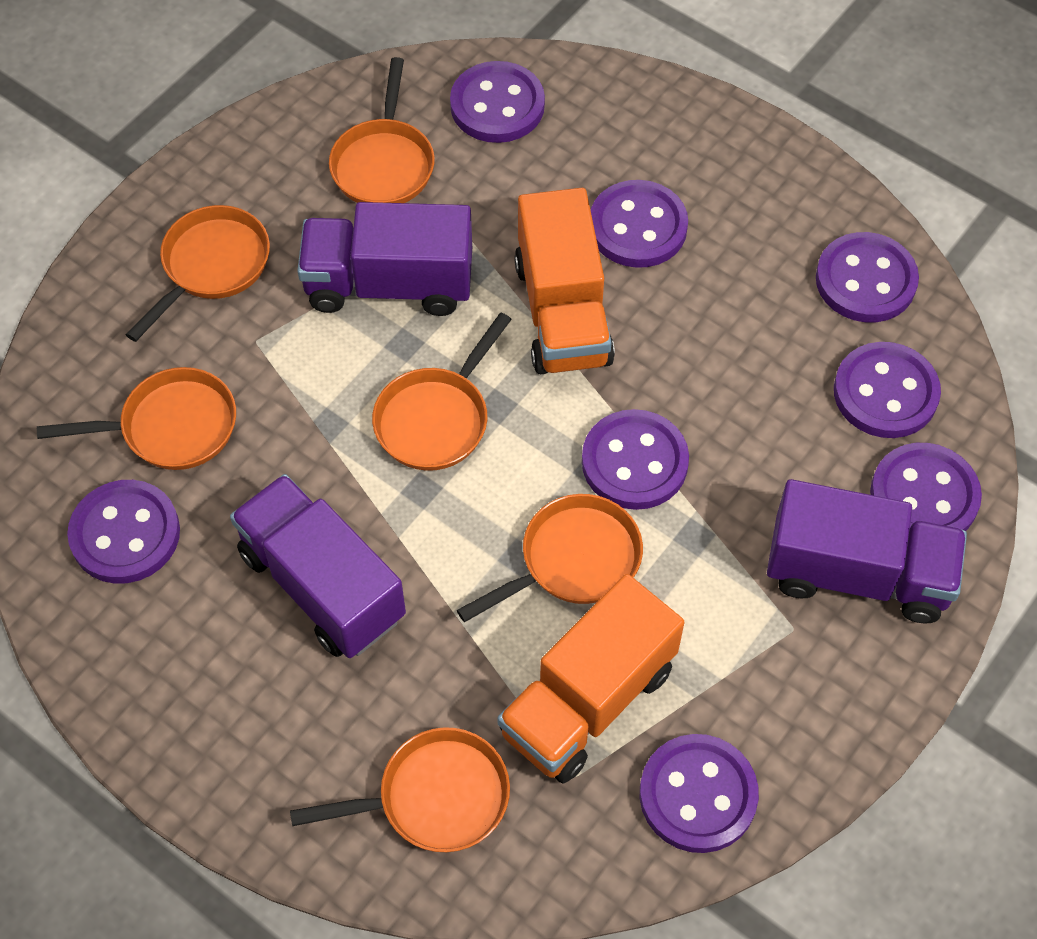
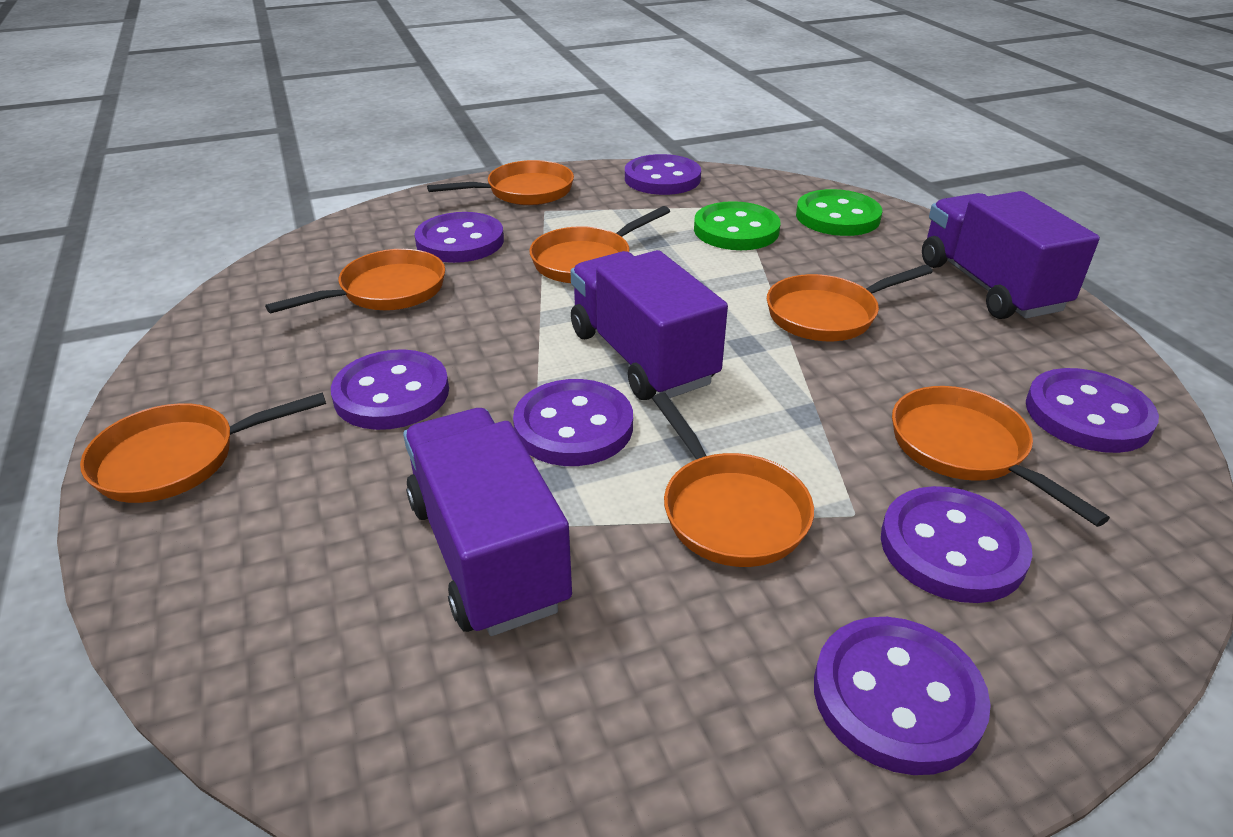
green button: 0 -> 2
orange pan: 6 -> 7
orange truck: 2 -> 0
purple button: 8 -> 7

